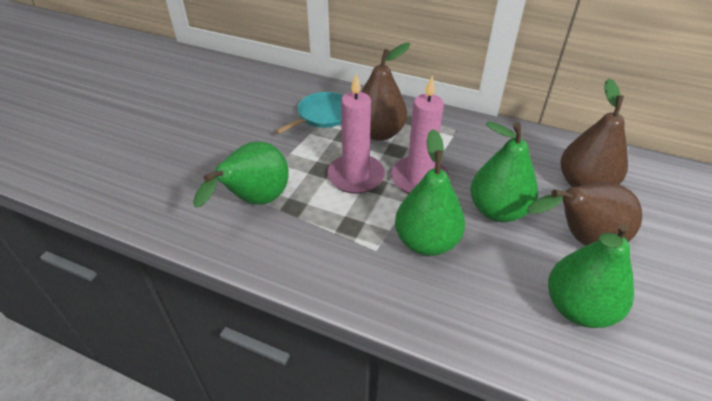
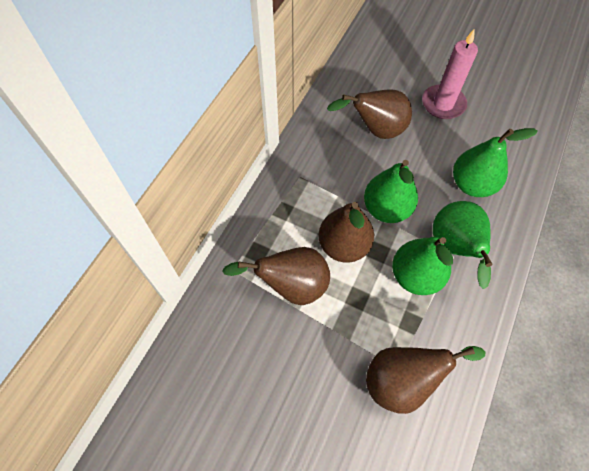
brown pear: 3 -> 4
pink candle: 2 -> 1
turquoise pan: 1 -> 0

